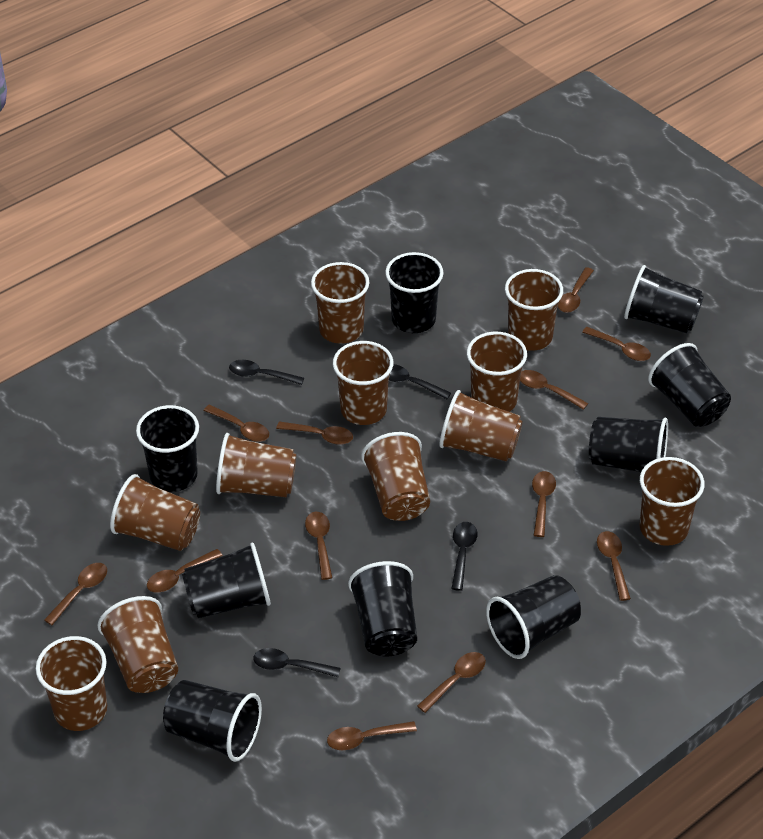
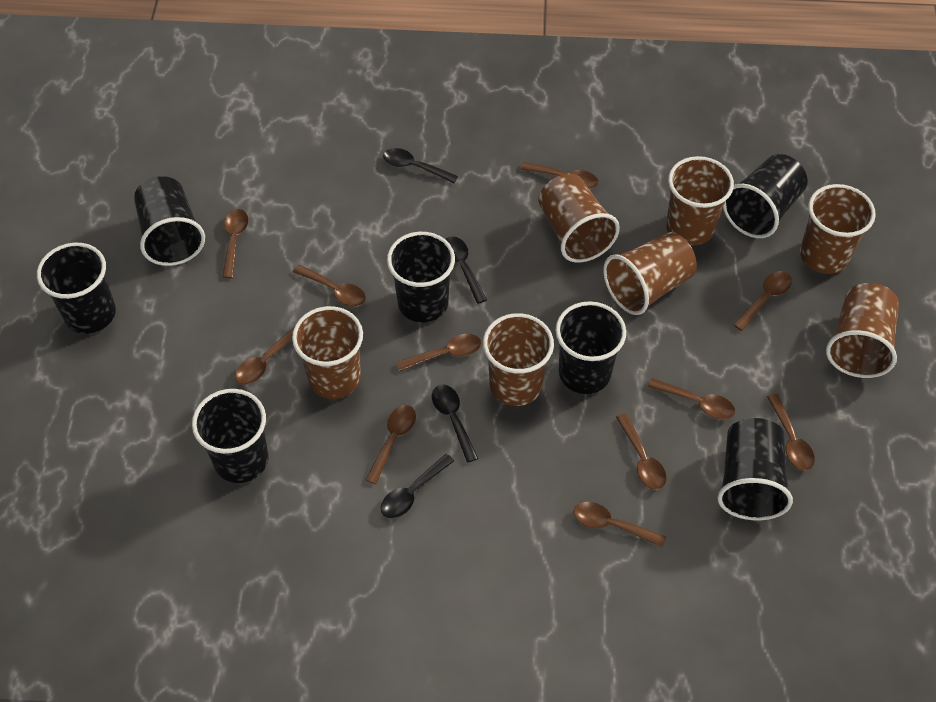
black cup: 9 -> 7
brown cup: 11 -> 7
brown spoon: 12 -> 11

